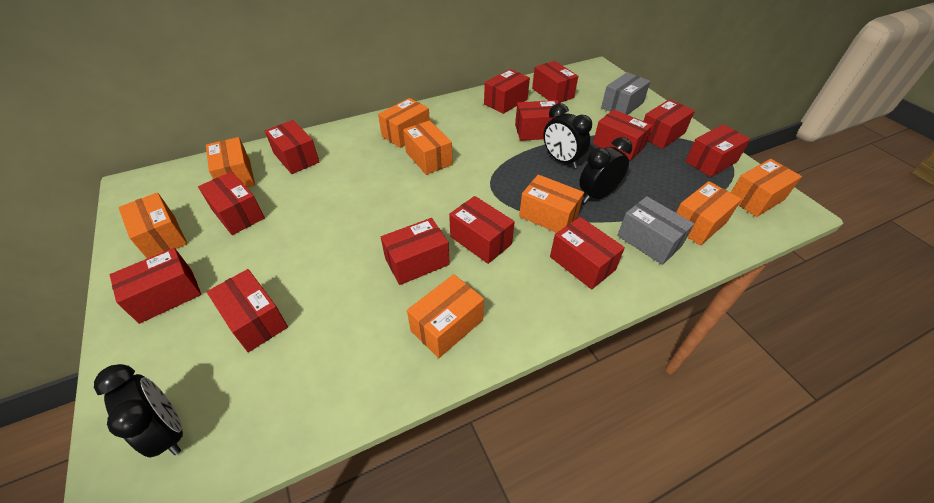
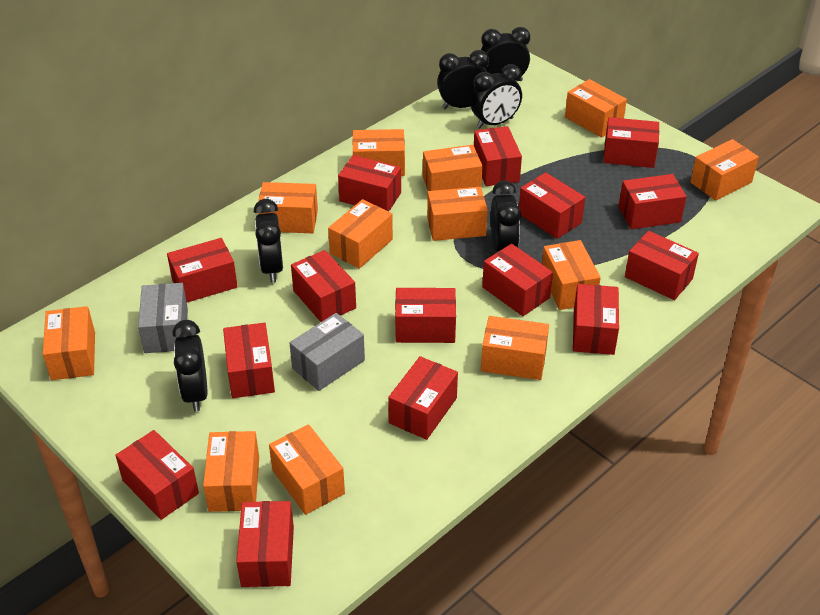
black clock: 3 -> 6
orange box: 8 -> 12
red box: 13 -> 15

